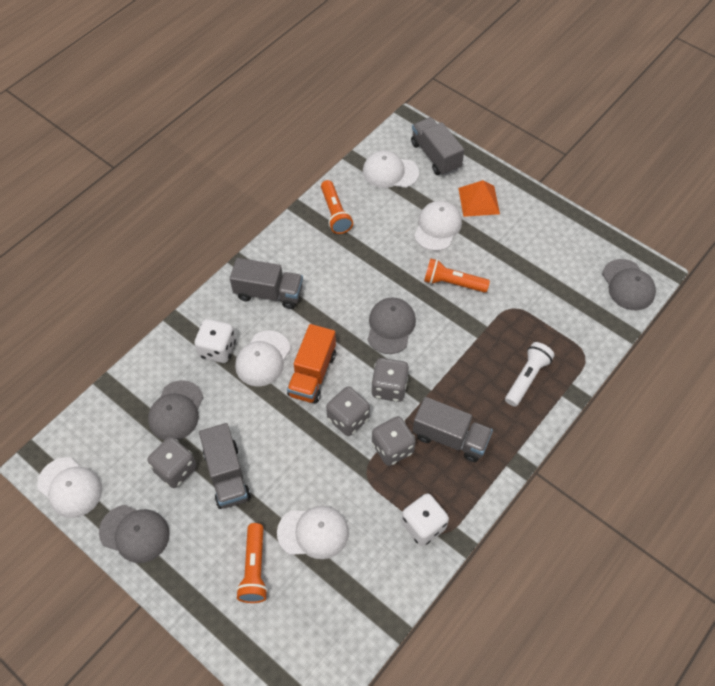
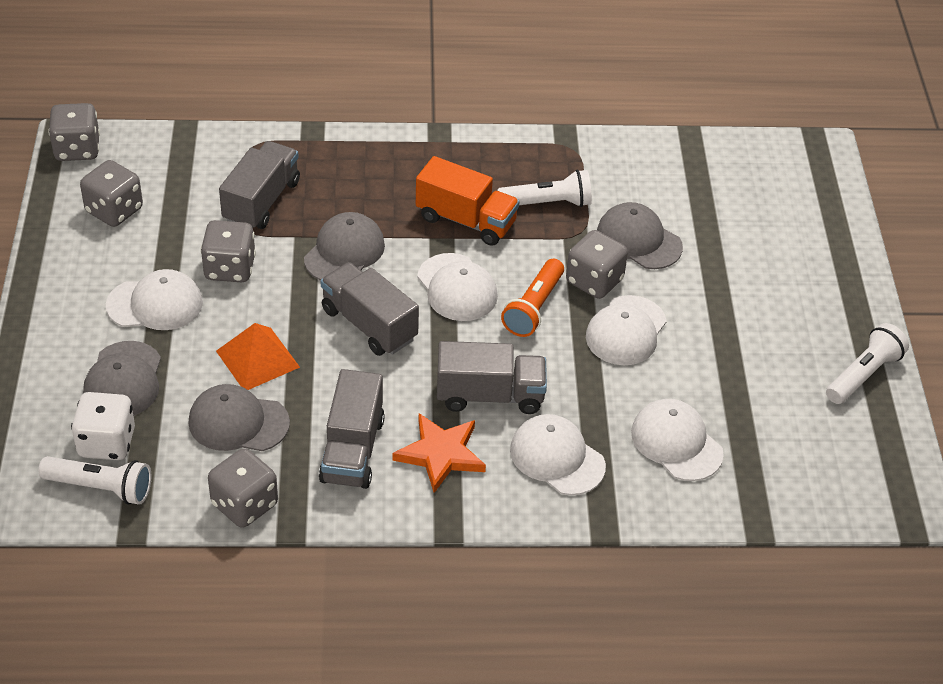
grey dice: 4 -> 5
orange flashlight: 3 -> 1
orange star: 0 -> 1
white dice: 2 -> 1
white flashlight: 1 -> 3

